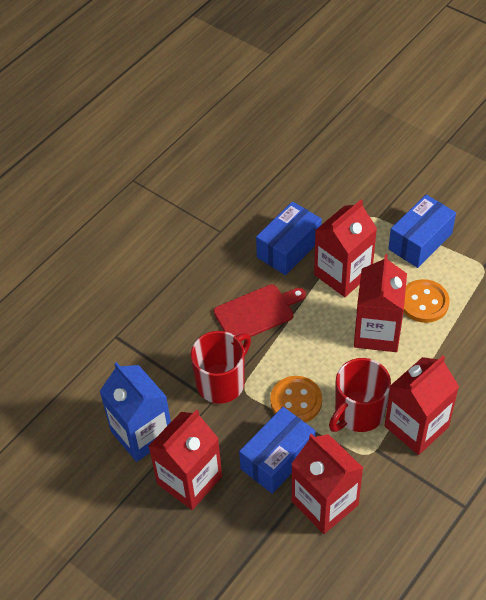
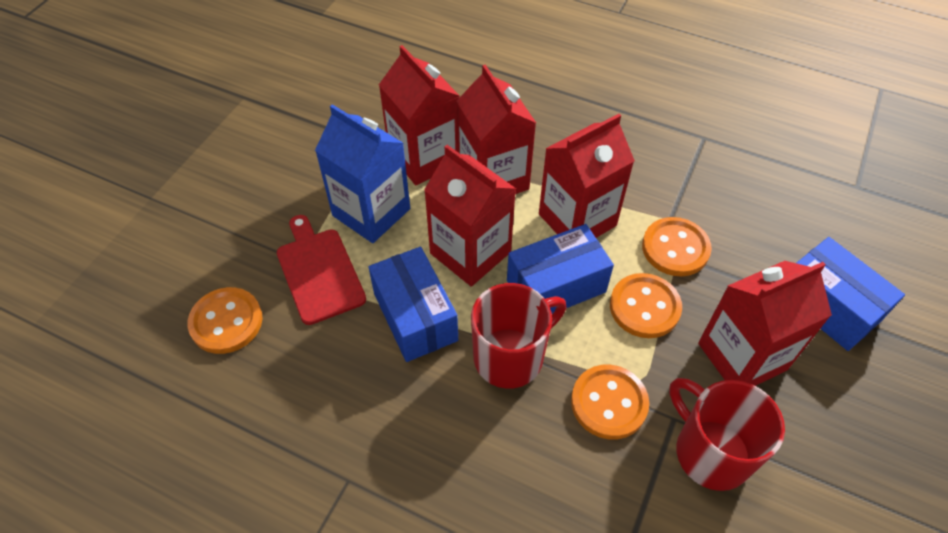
orange button: 2 -> 4

